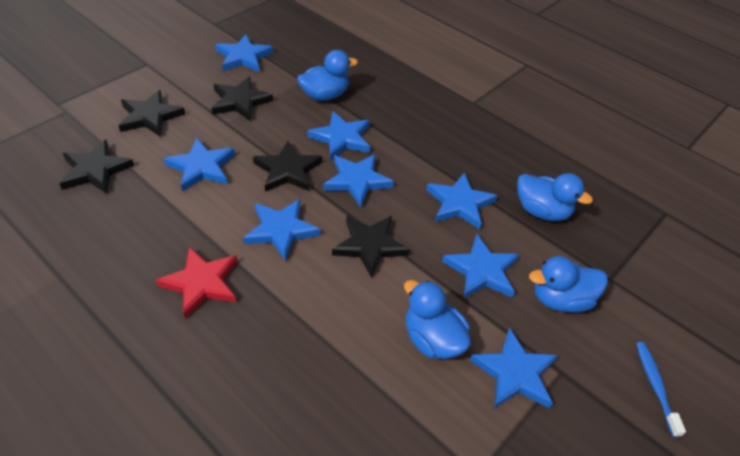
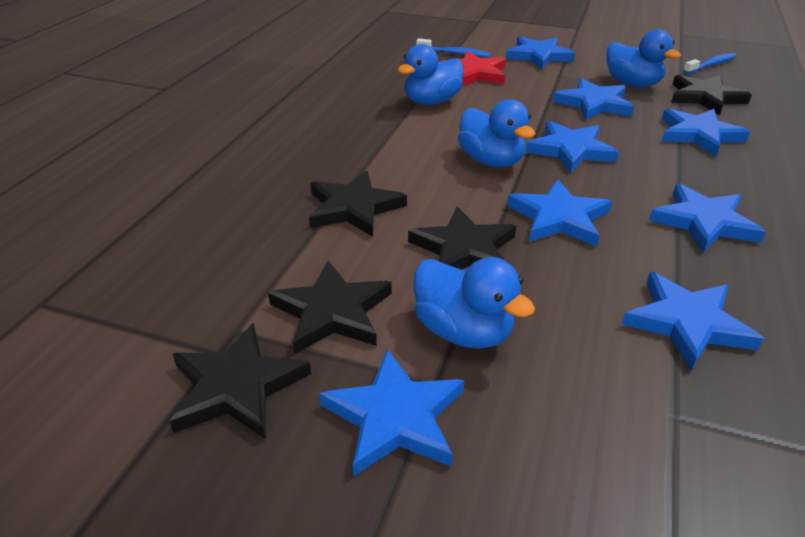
blue toothbrush: 1 -> 2

